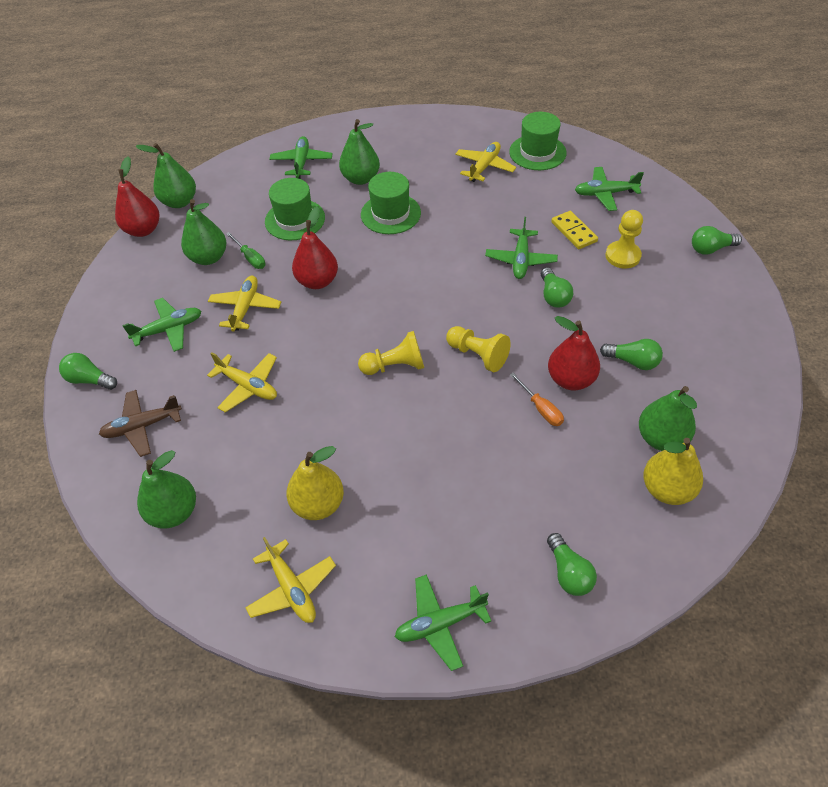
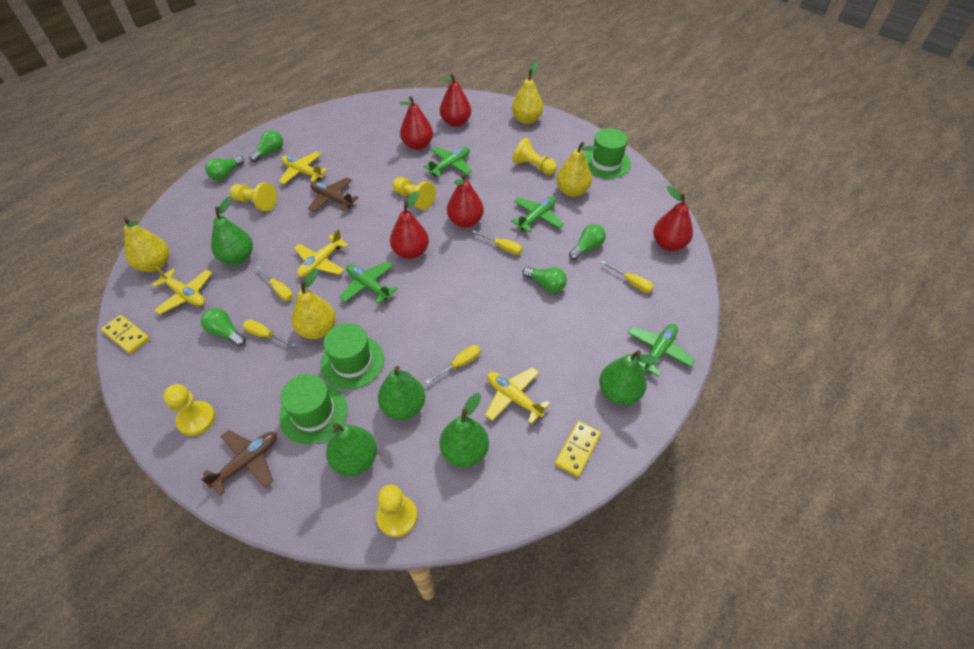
brown plane: 1 -> 2
green plane: 5 -> 4
green screwdriver: 1 -> 0
orange screwdriver: 1 -> 0
red pear: 3 -> 5
yellow domino: 1 -> 2
yellow pawn: 3 -> 5
yellow pear: 2 -> 4
yellow screwdriver: 0 -> 5

